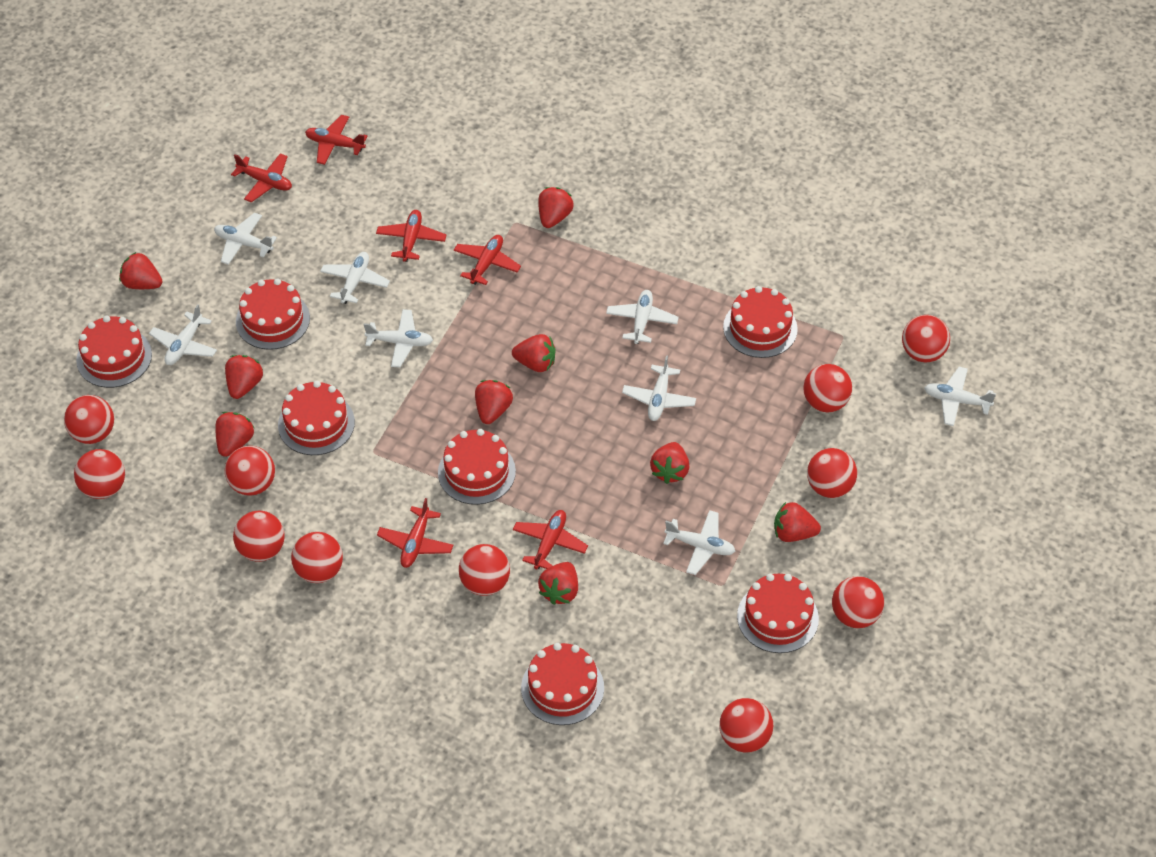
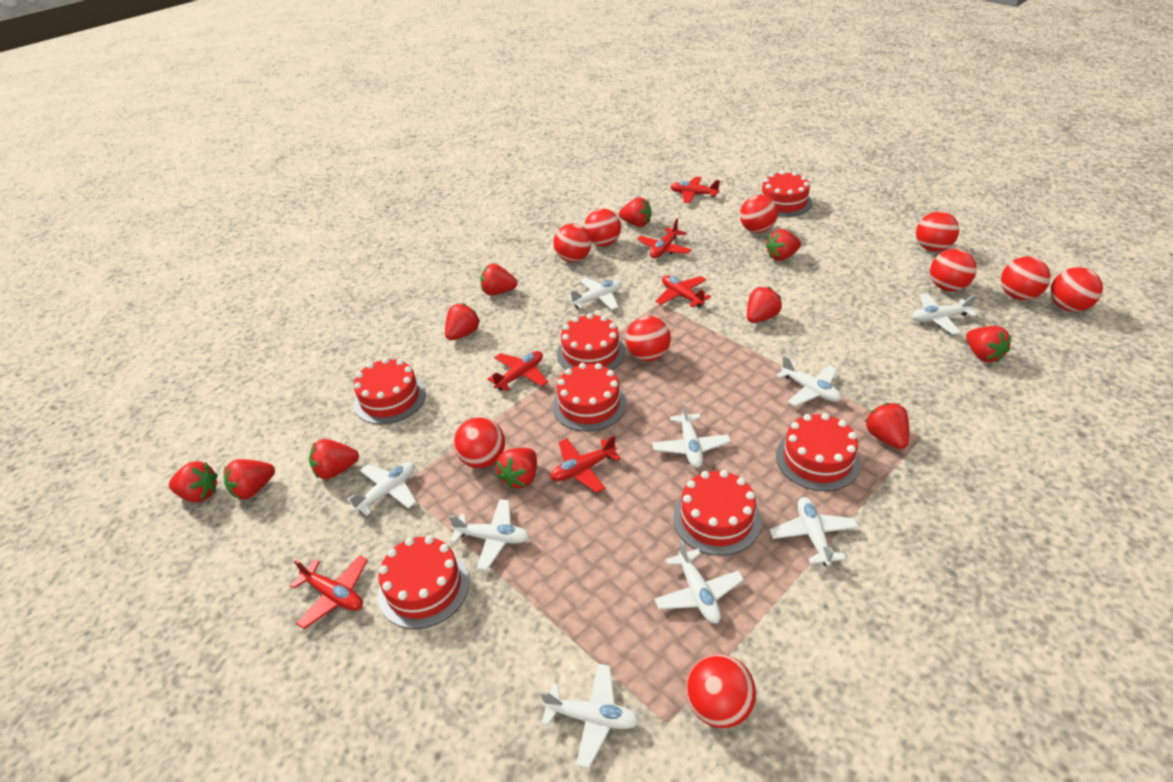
red ball: 11 -> 10
red strawberry: 9 -> 11
white plane: 8 -> 9

